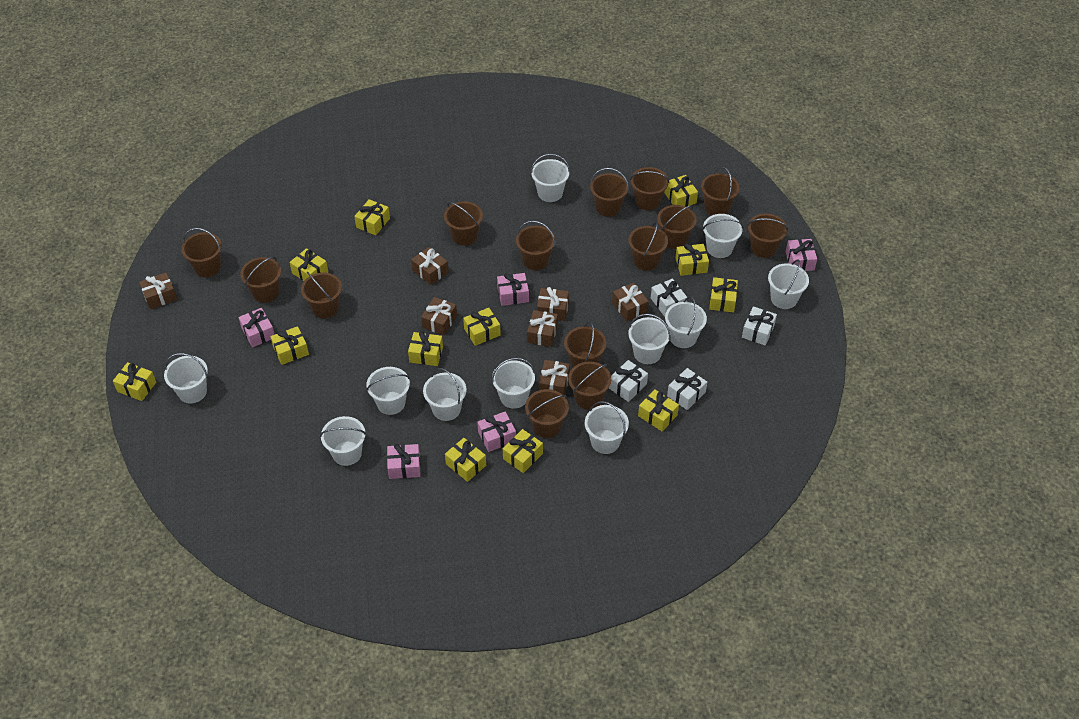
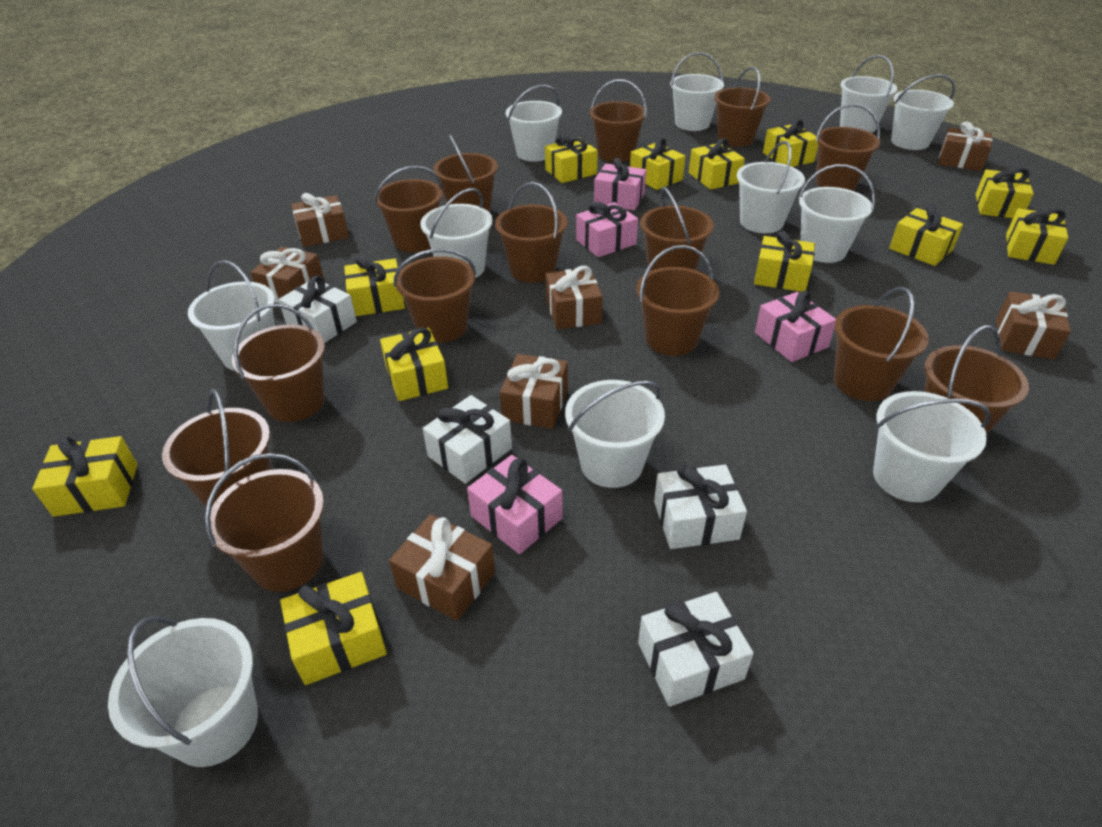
pink gift: 5 -> 4

